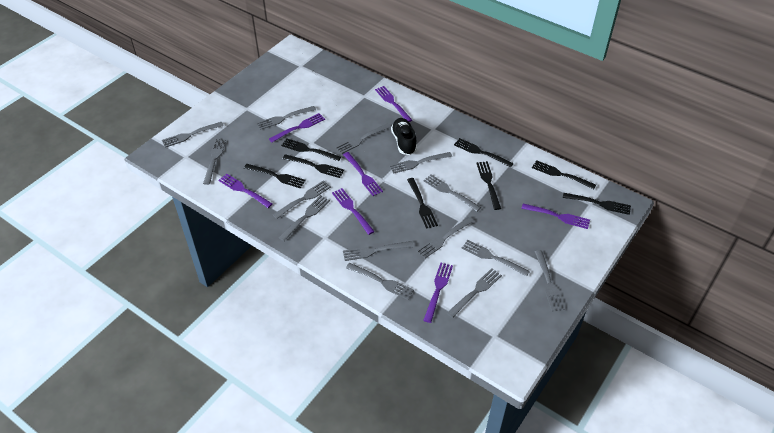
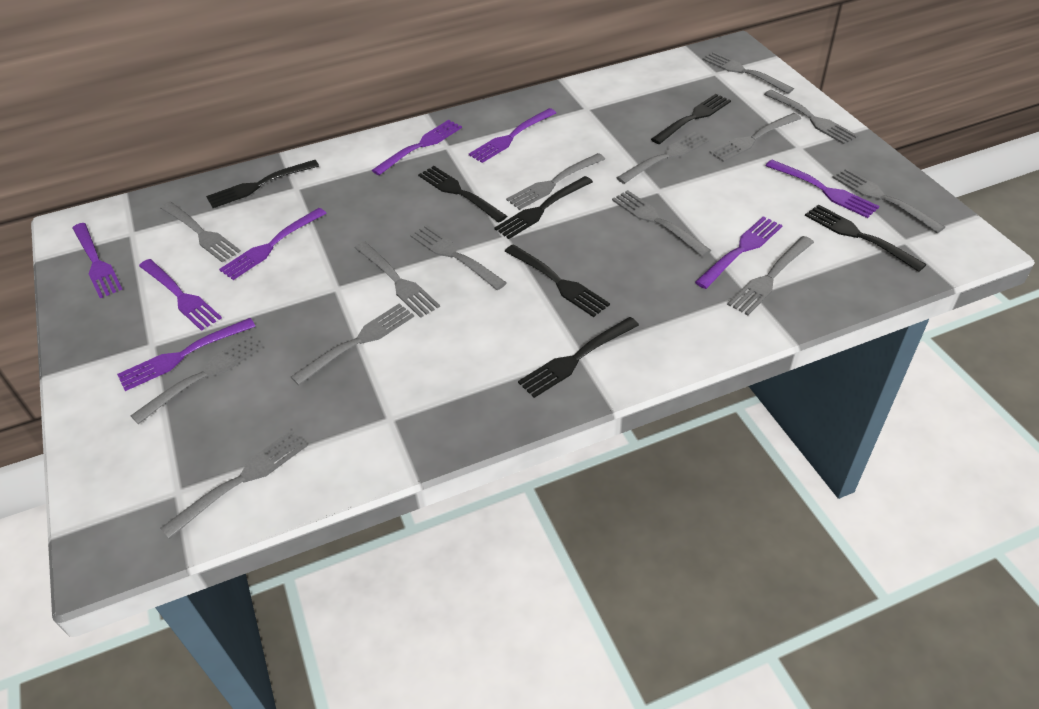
black fork: 8 -> 7
black shoe: 1 -> 0
purple fork: 7 -> 8

